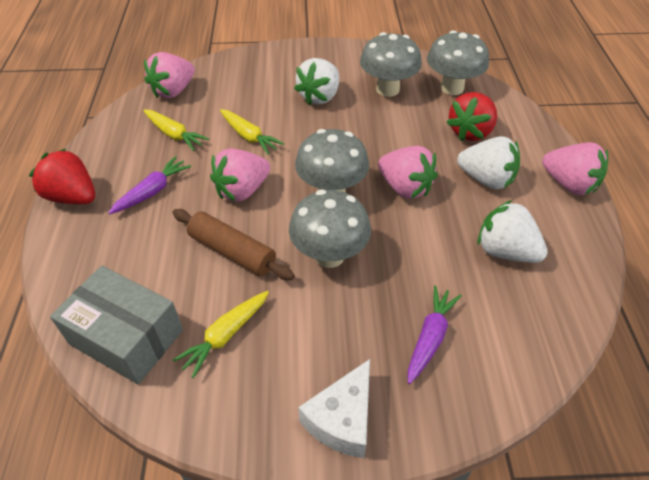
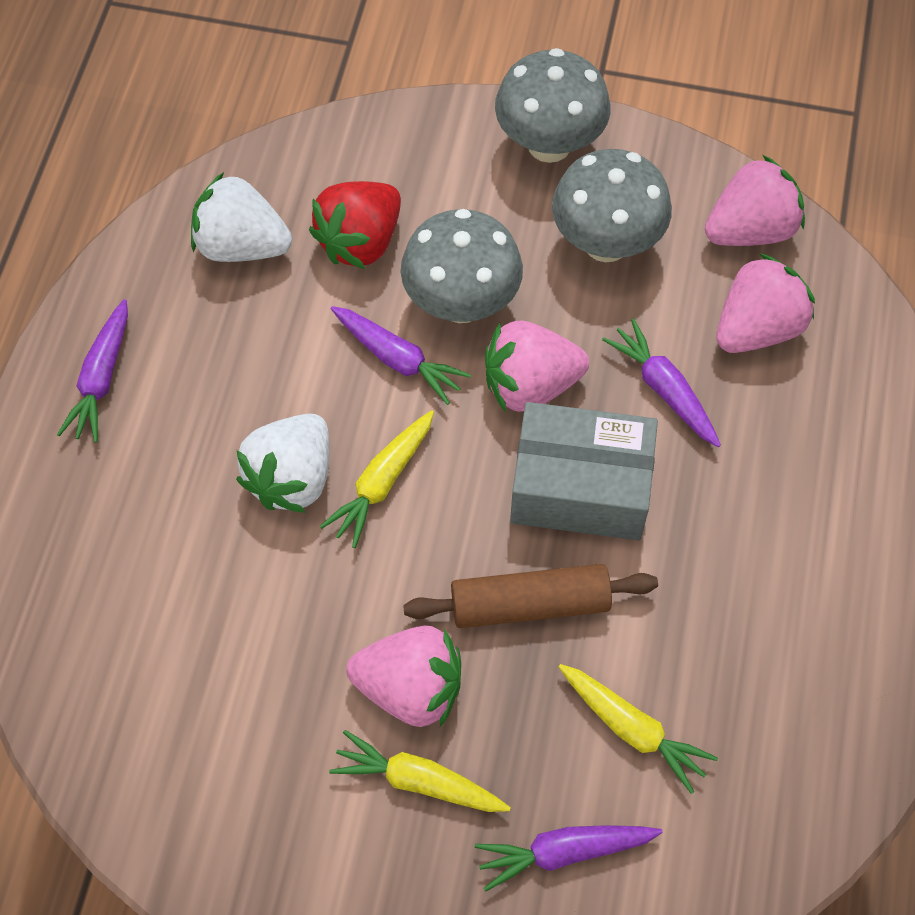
grey mushroom: 4 -> 3
purple carrot: 2 -> 4
red strawberry: 2 -> 1
white cheese: 1 -> 0
white strawberry: 3 -> 2

